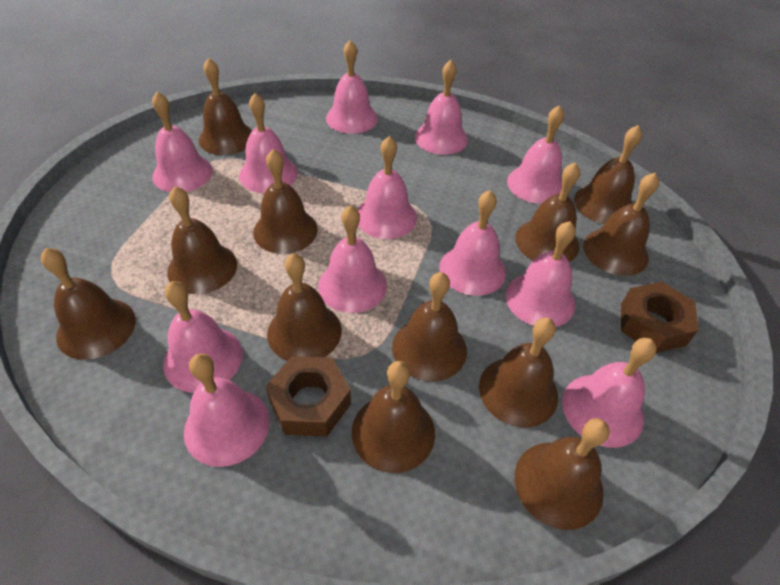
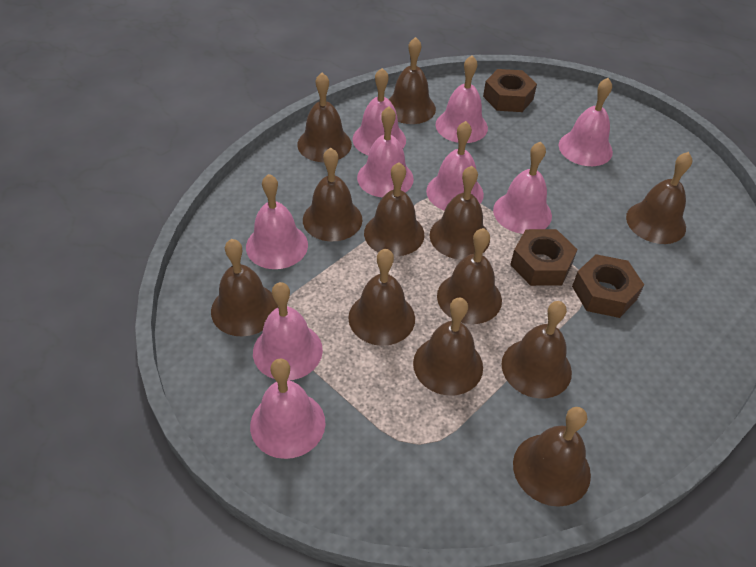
brown nut: 2 -> 3
pink bell: 12 -> 9

